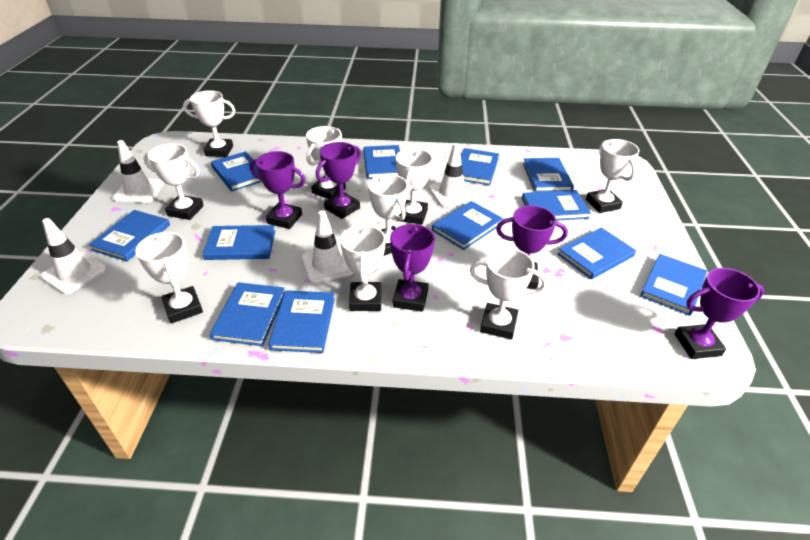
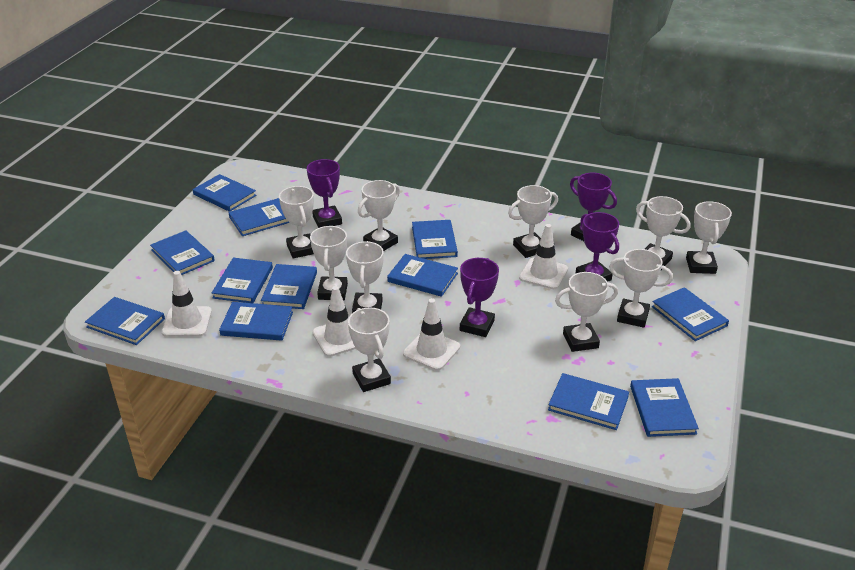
purple trophy: 5 -> 4
white trophy: 9 -> 10

